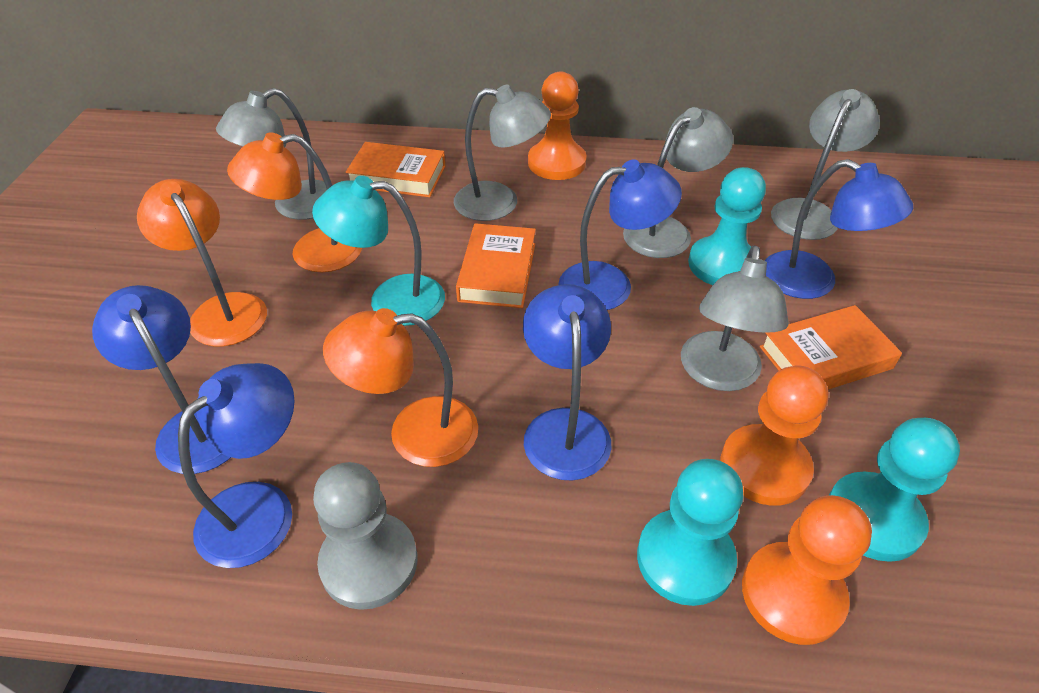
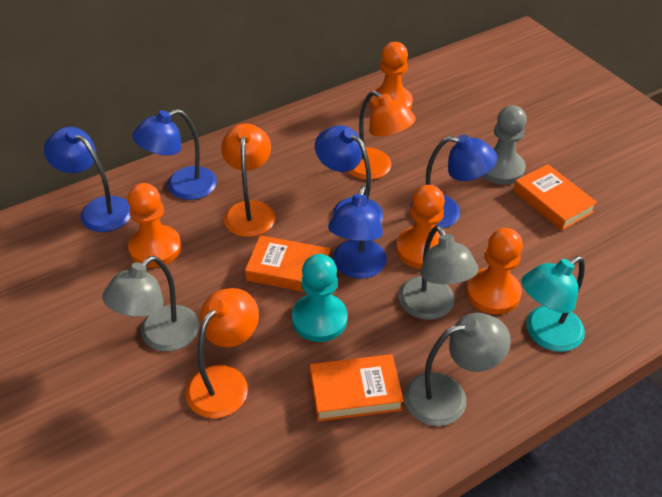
grey lamp: 5 -> 3
orange pawn: 3 -> 4
turquoise pawn: 3 -> 1

